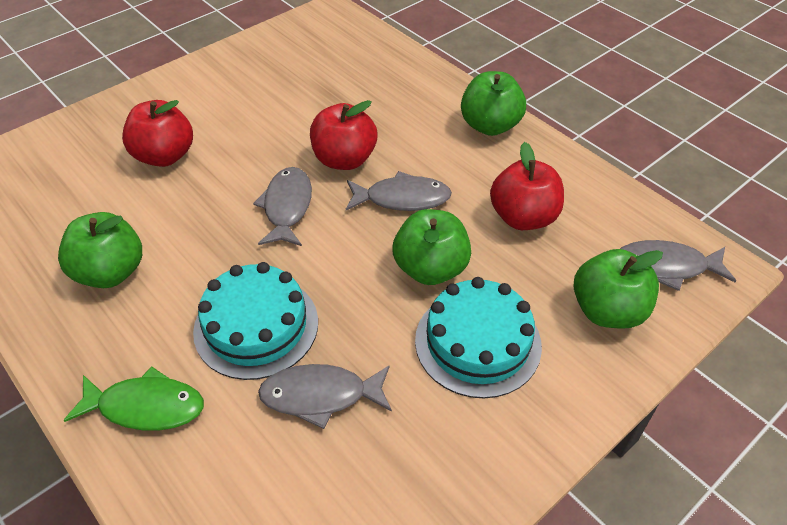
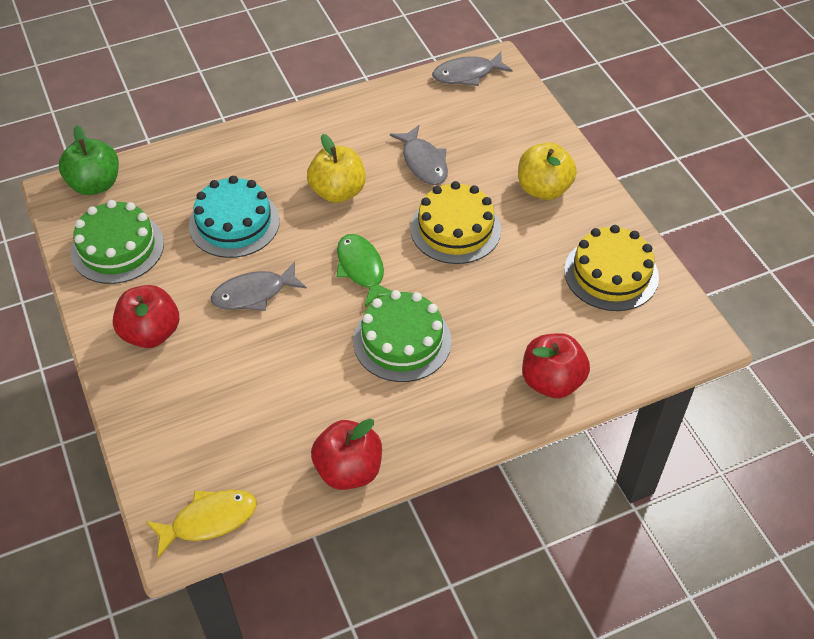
green apple: 4 -> 1
green cake: 0 -> 2
grey fish: 4 -> 3
turquoise cake: 2 -> 1
yellow apple: 0 -> 2
yellow cake: 0 -> 2
yellow fish: 0 -> 1

